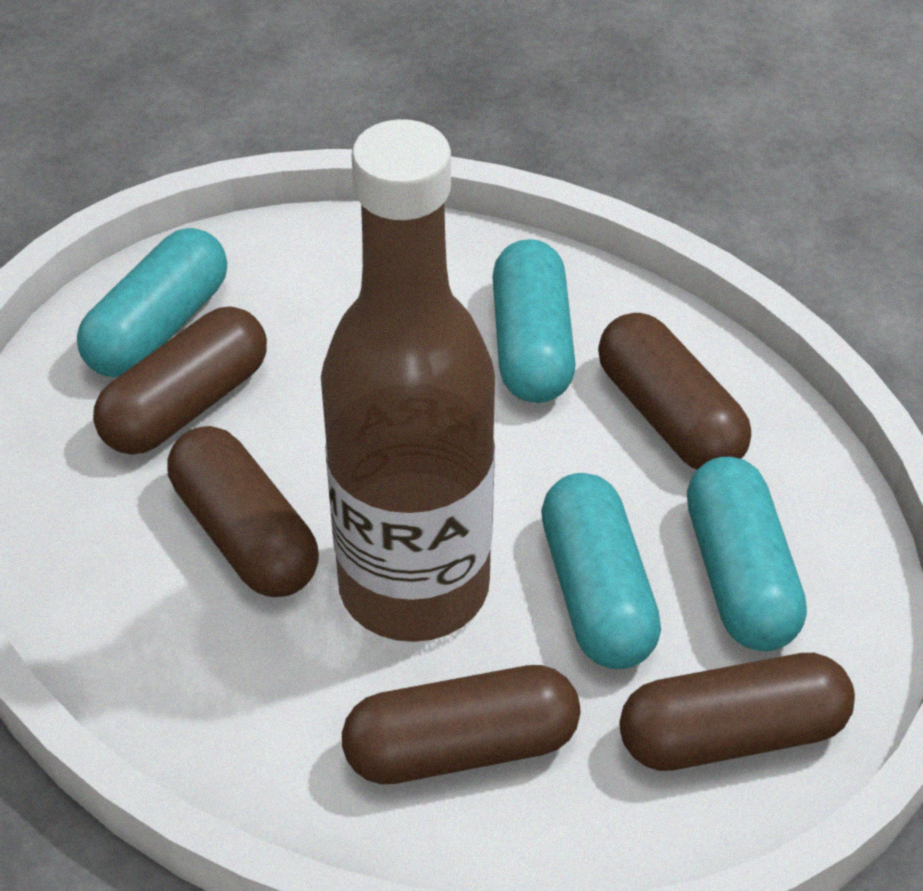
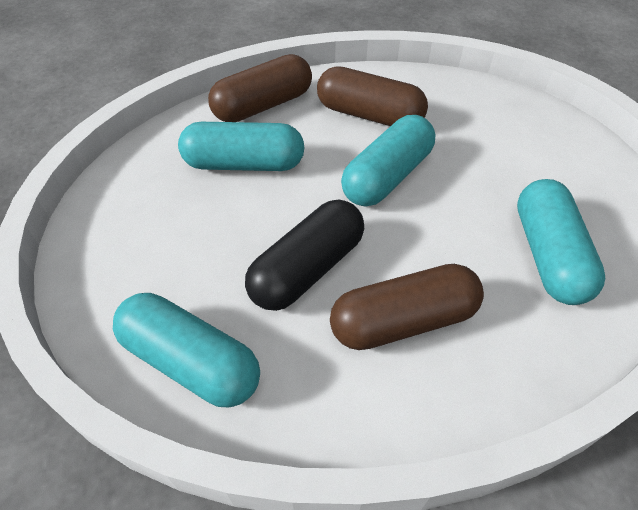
black capsule: 0 -> 1
brown bottle: 1 -> 0
brown capsule: 5 -> 3

